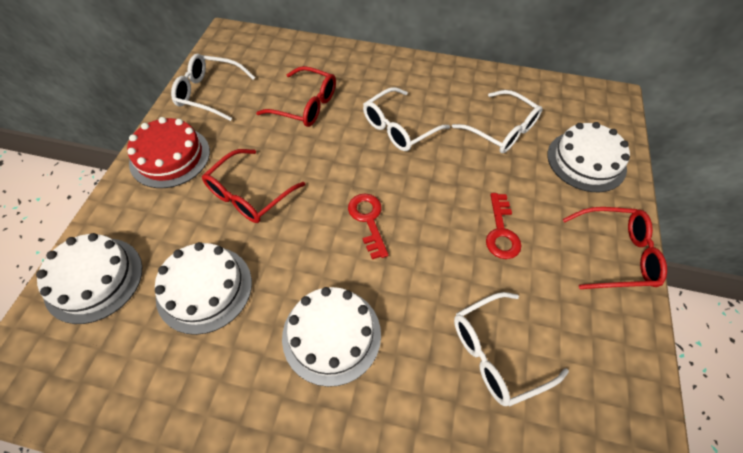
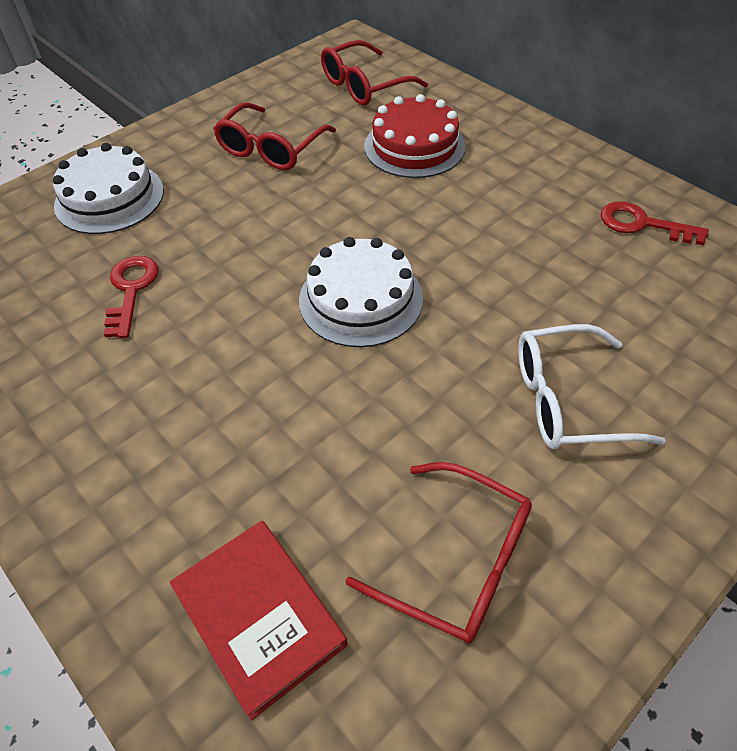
red book: 0 -> 1
white cake: 4 -> 2
white glasses: 4 -> 1

